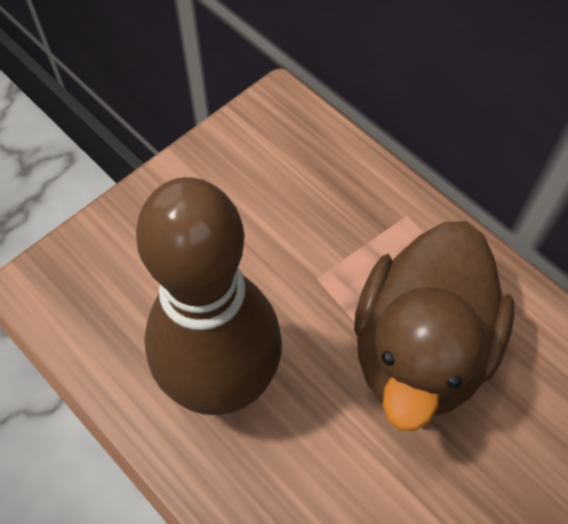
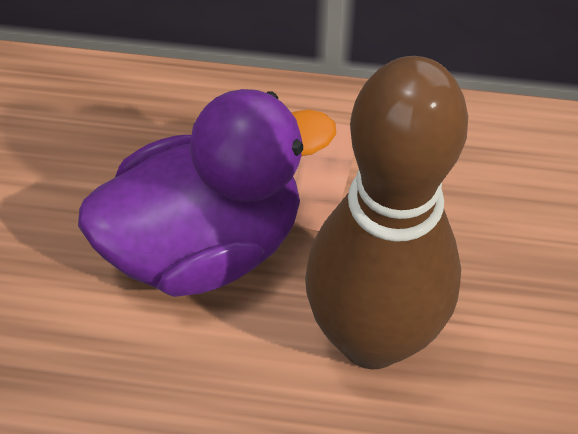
brown duck: 1 -> 0
purple duck: 0 -> 1

